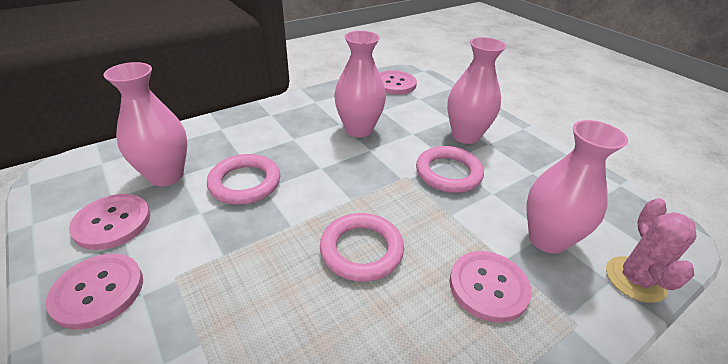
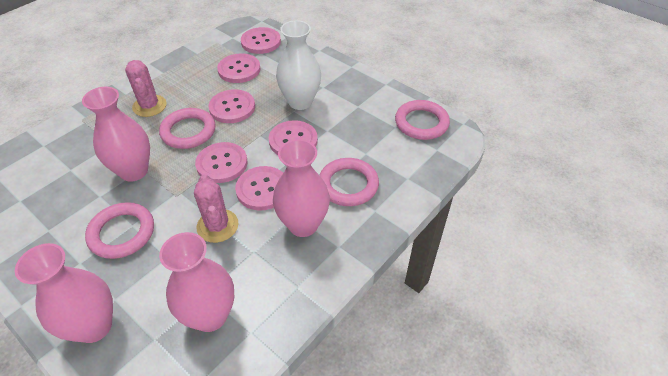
pink button: 4 -> 6
pink cactus: 1 -> 2
pink ring: 3 -> 4
white vase: 0 -> 1

